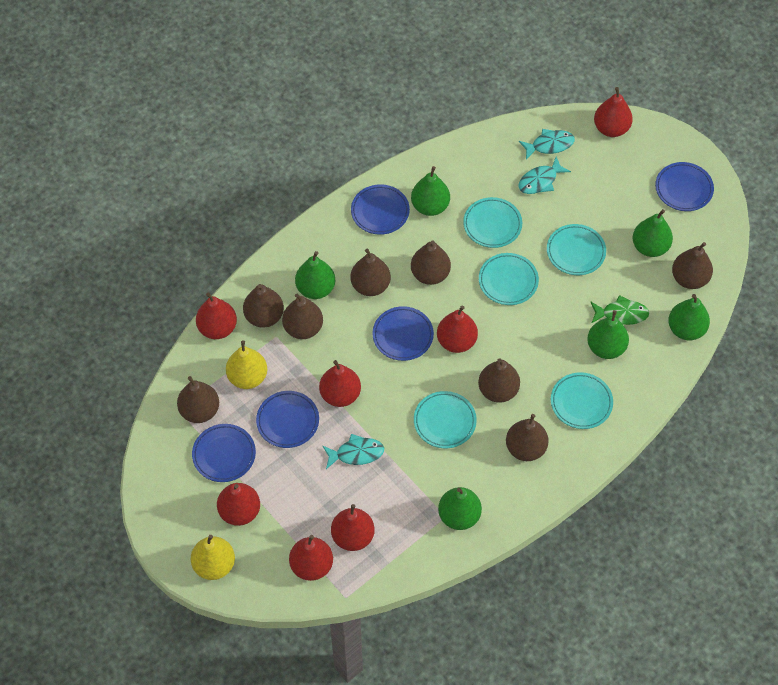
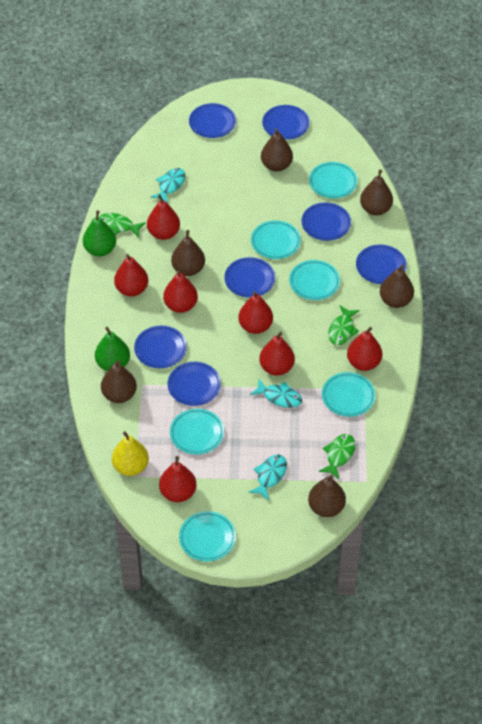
blue plate: 5 -> 7
brown pear: 8 -> 6
green fish: 1 -> 3
green pear: 6 -> 2
turquoise plate: 5 -> 6
yellow pear: 2 -> 1

